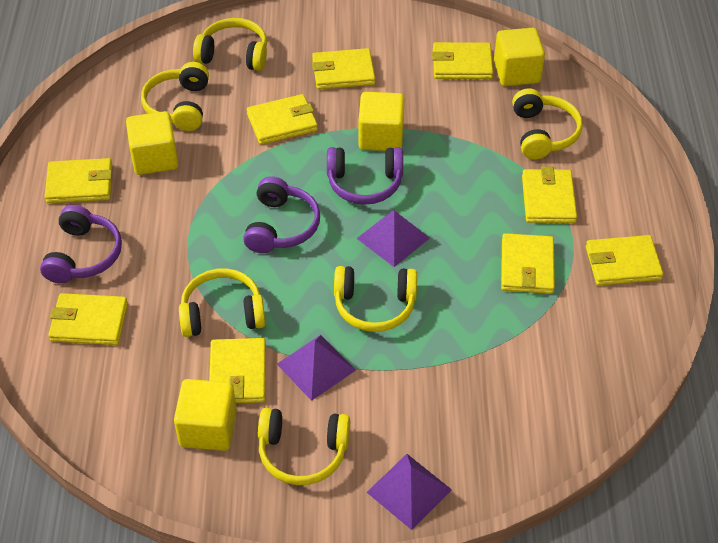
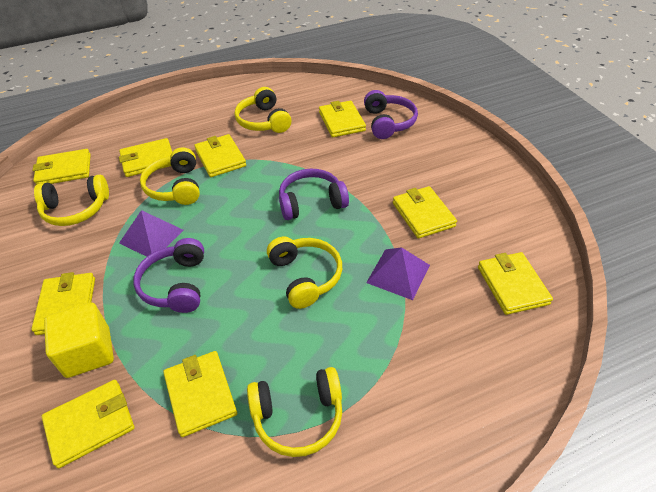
purple pyramid: 3 -> 2
yellow cube: 4 -> 1
yellow headphones: 6 -> 5

